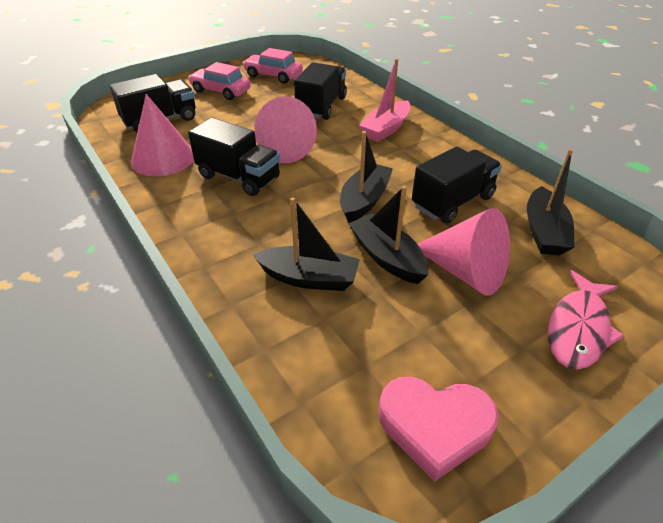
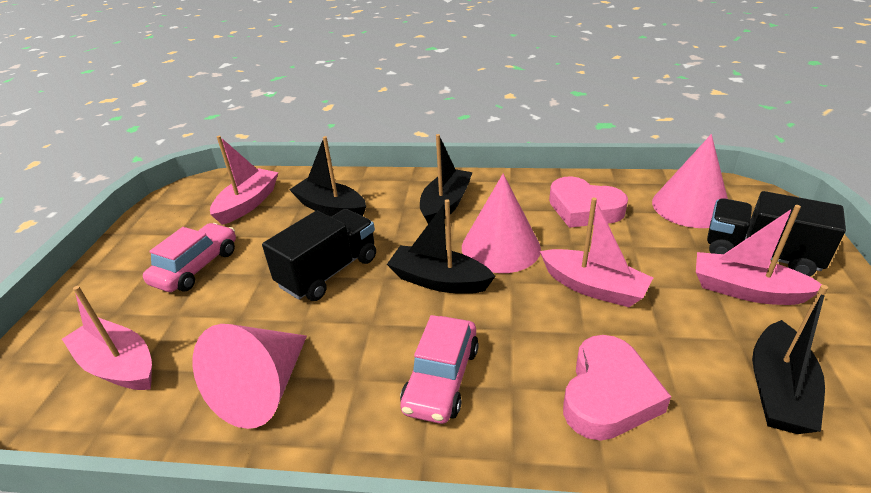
black truck: 4 -> 2
pink boat: 1 -> 4
pink fish: 1 -> 0
pink heart: 1 -> 2

